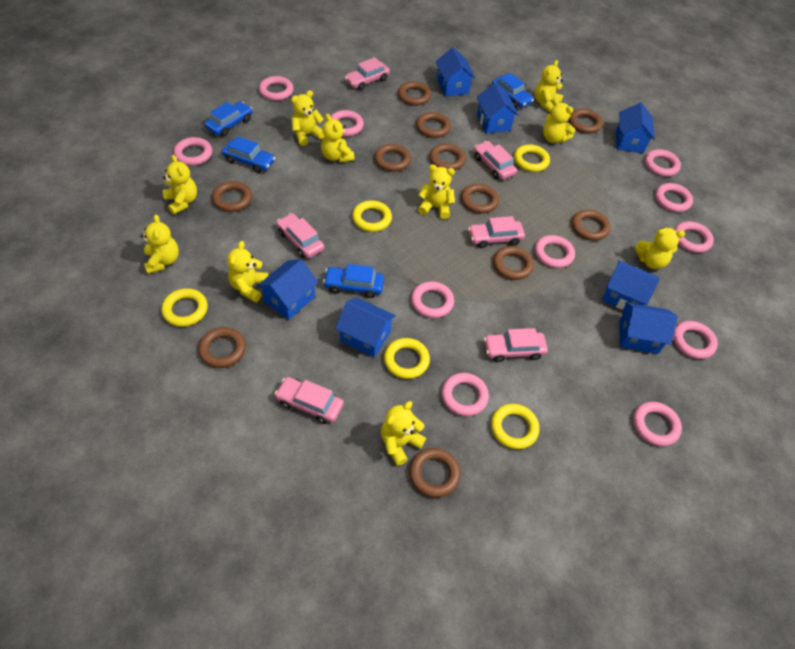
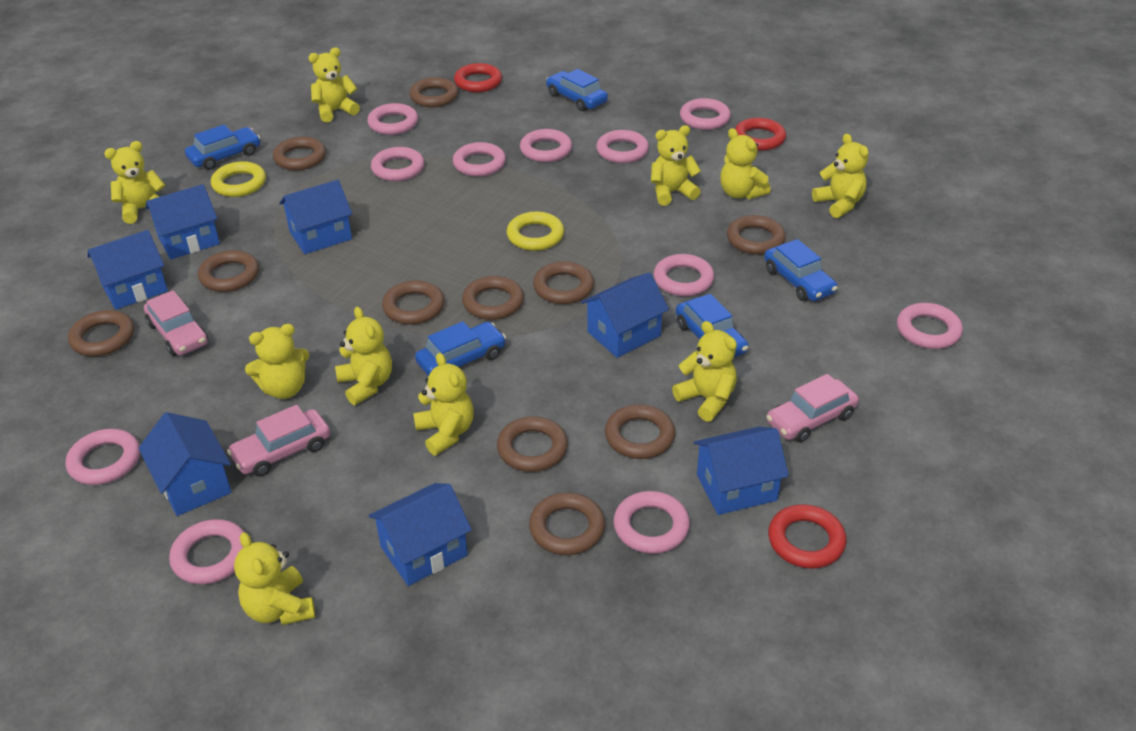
blue car: 4 -> 5
pink car: 6 -> 3
red ring: 0 -> 3
yellow ring: 5 -> 2

